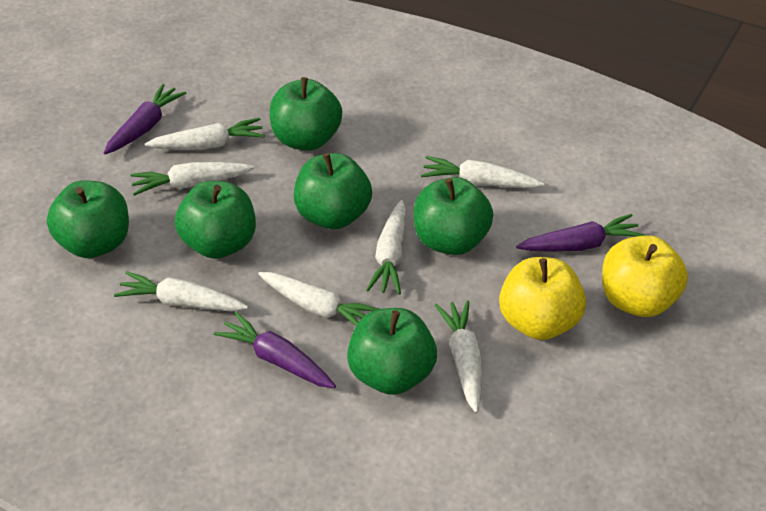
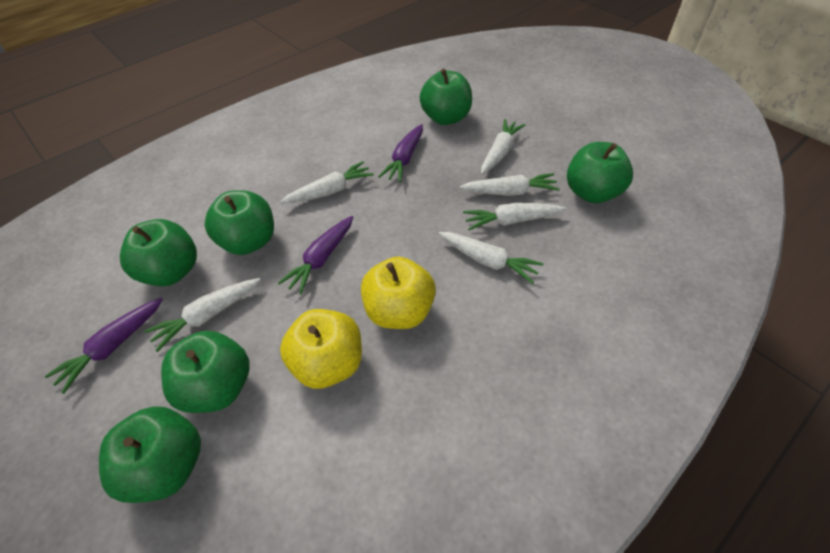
white carrot: 7 -> 6

